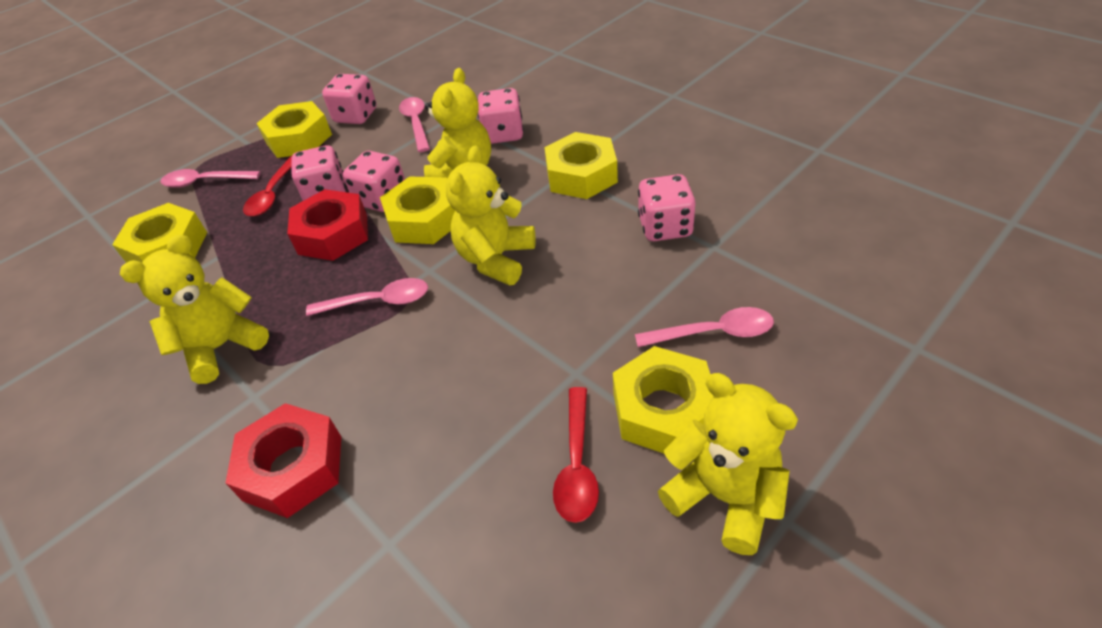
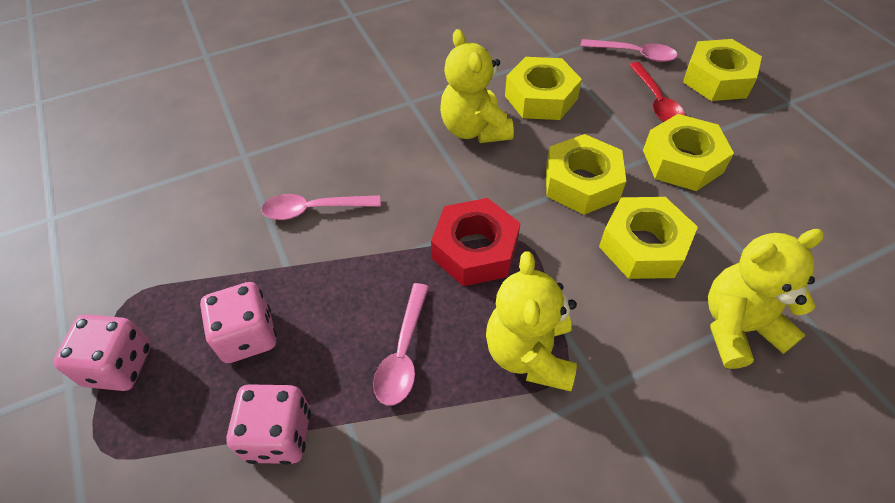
pink dice: 5 -> 3
pink spoon: 4 -> 3
red nut: 2 -> 1
red spoon: 2 -> 1
yellow teddy bear: 4 -> 3

